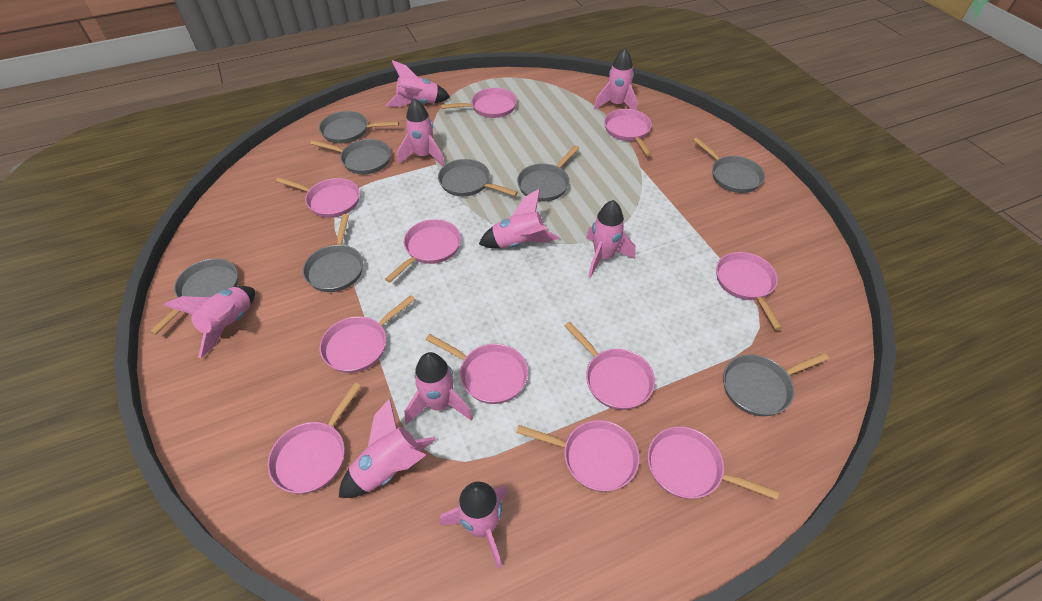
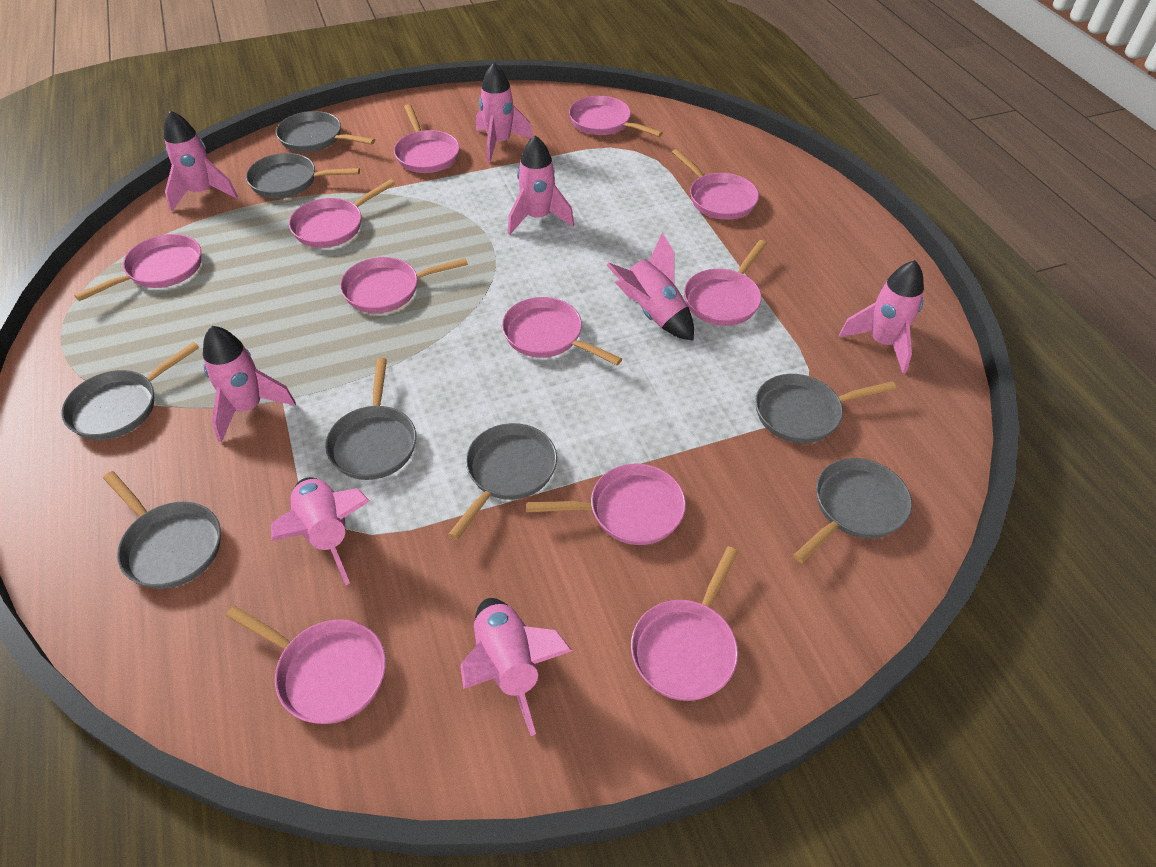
pink rocket: 9 -> 8

